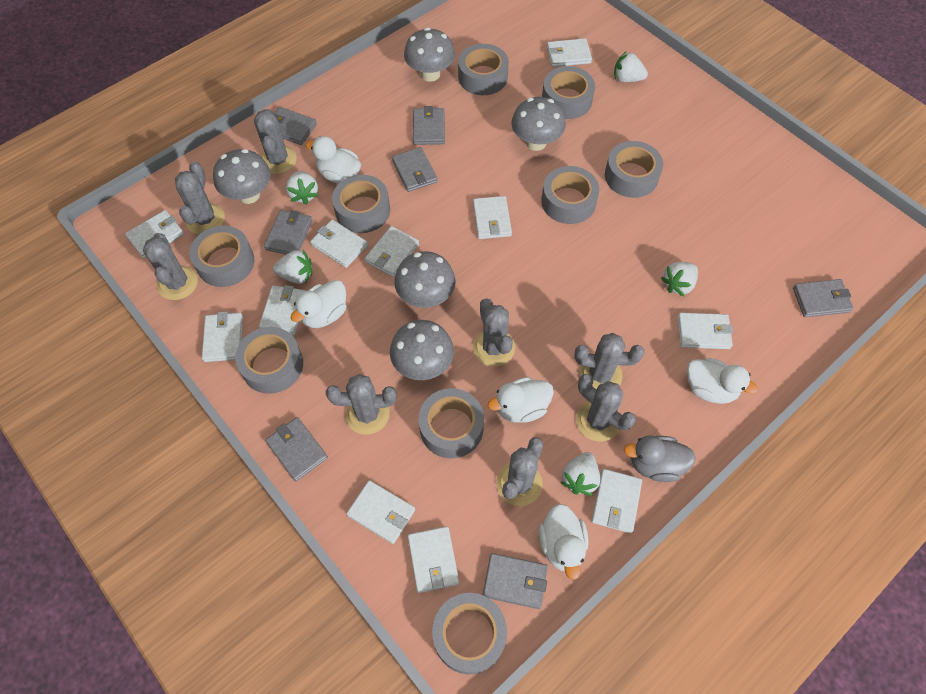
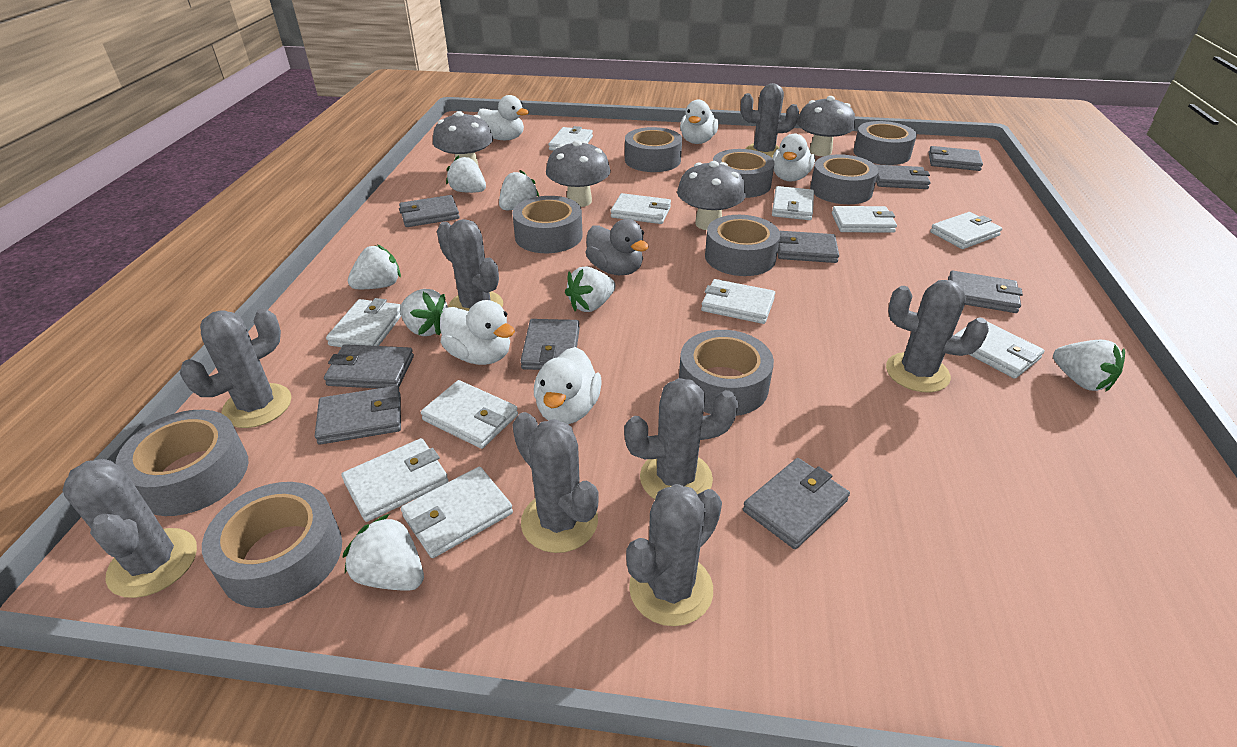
grey mushroom: 5 -> 4
grey wallet: 7 -> 9
white strawberry: 5 -> 7

